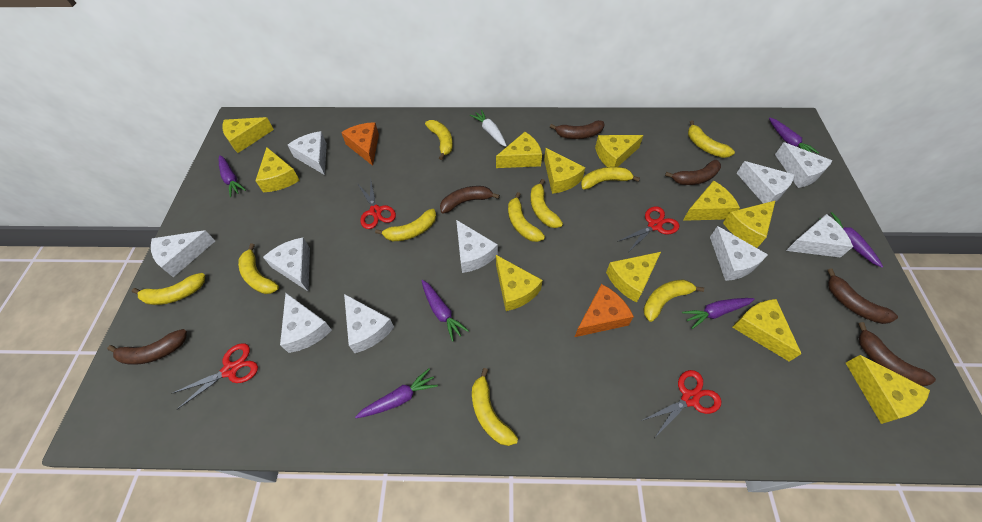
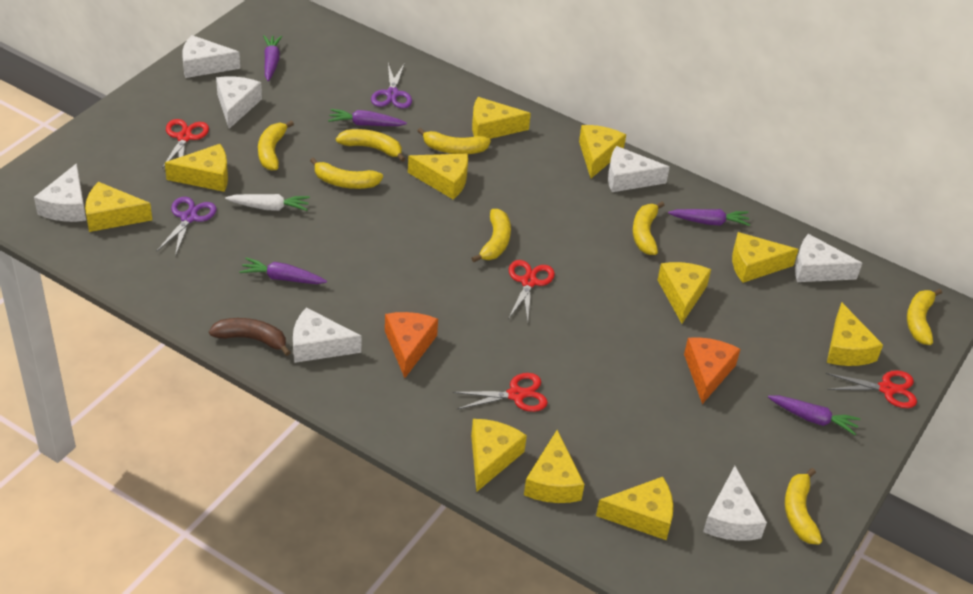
brown banana: 6 -> 1
purple carrot: 6 -> 5
purple scissors: 0 -> 2
white cheese: 10 -> 7
yellow banana: 10 -> 8

